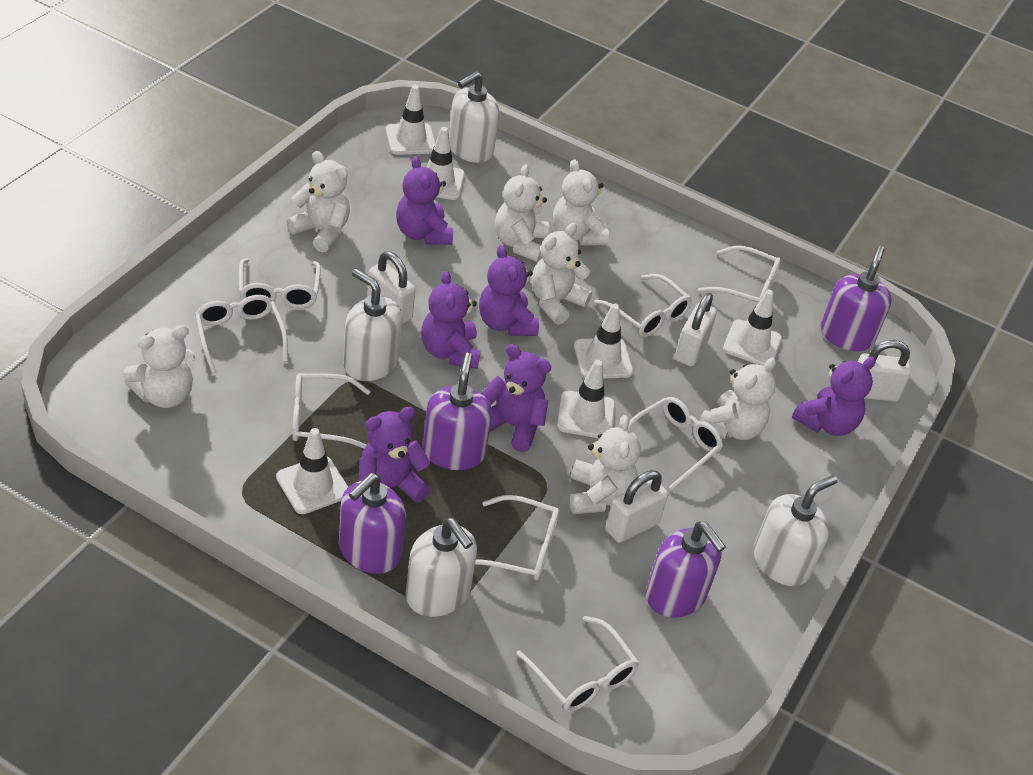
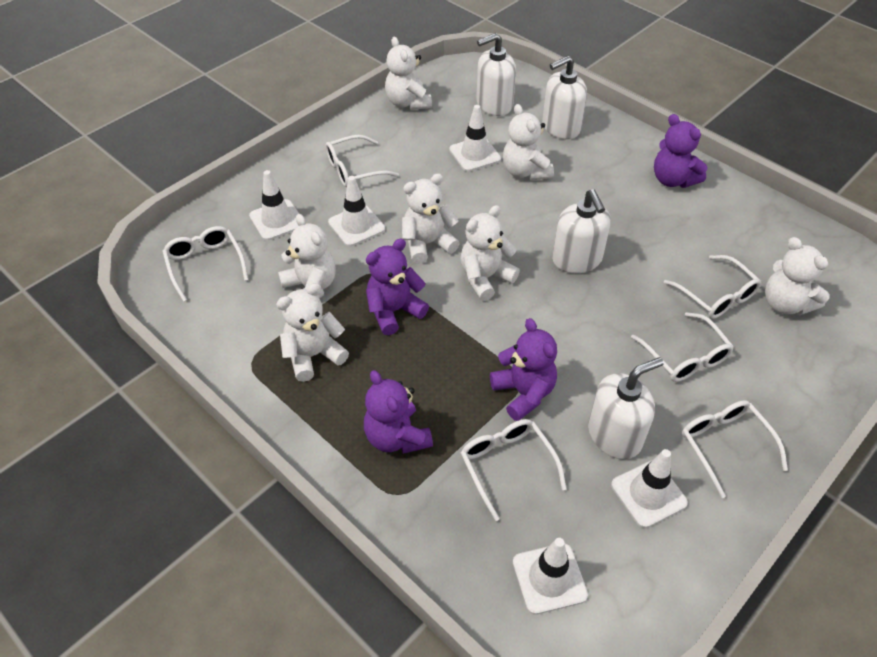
purple soap dispenser: 4 -> 0
purple teddy bear: 6 -> 4
white glasses: 8 -> 6
white padlock: 4 -> 0
white traffic cone: 6 -> 5

